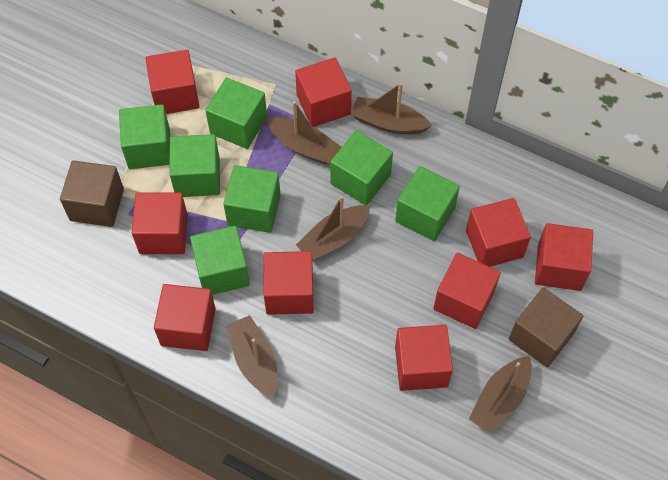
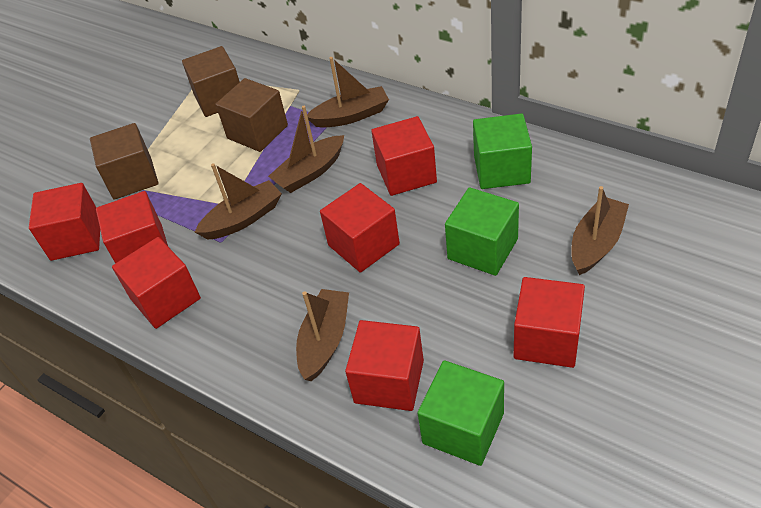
brown cube: 2 -> 3
green cube: 7 -> 3
red cube: 9 -> 7

